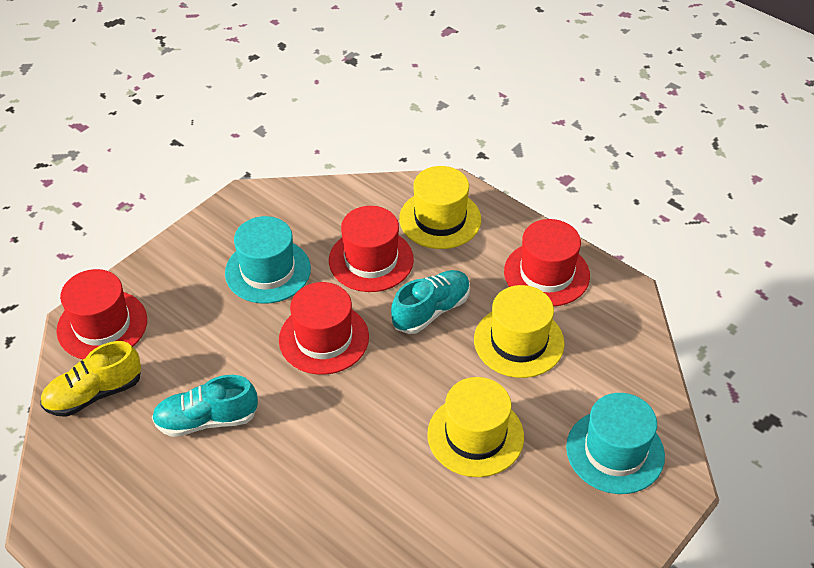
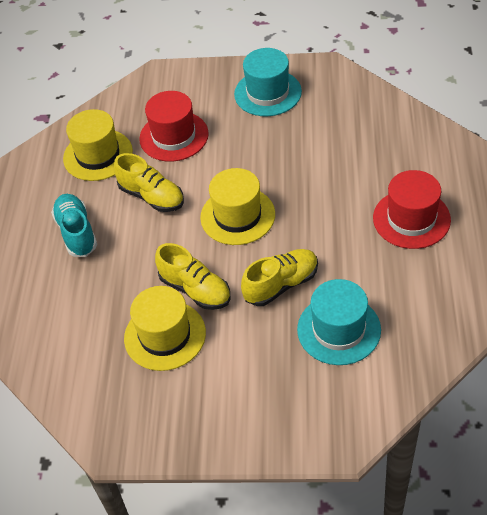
red hat: 4 -> 2
turquoise shoe: 2 -> 1
yellow shoe: 1 -> 3

